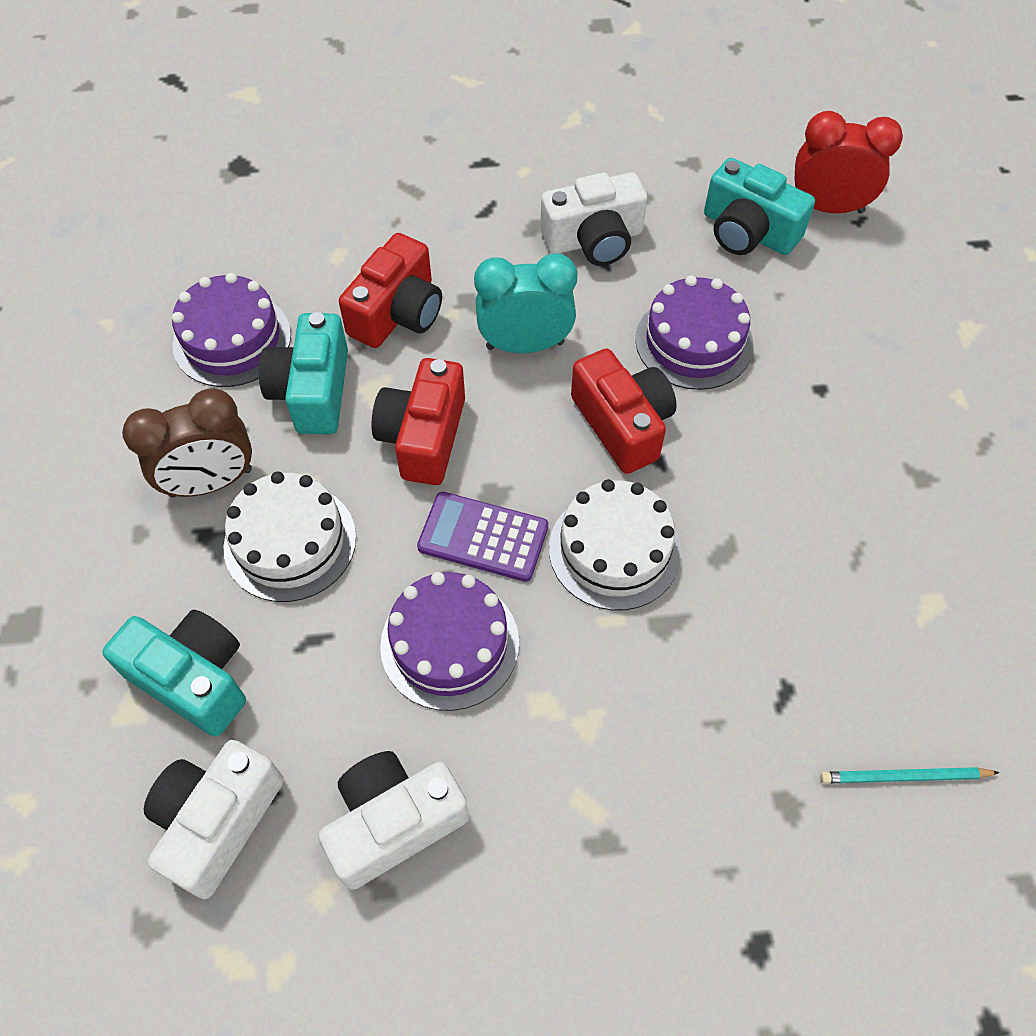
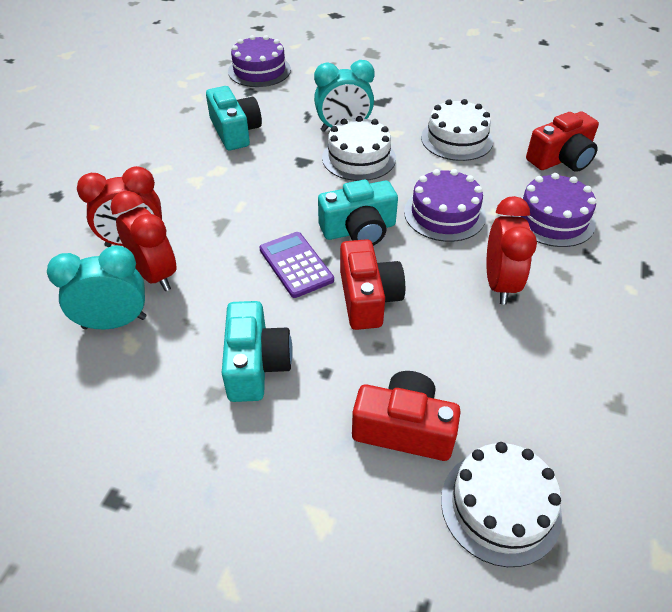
brown clock: 1 -> 0
red clock: 1 -> 3
turquoise clock: 1 -> 2
turquoise pencil: 1 -> 0
white cake: 2 -> 3
white camera: 3 -> 0

